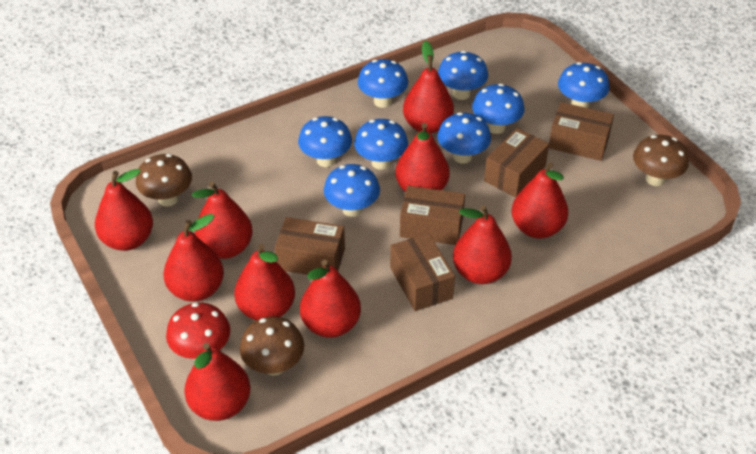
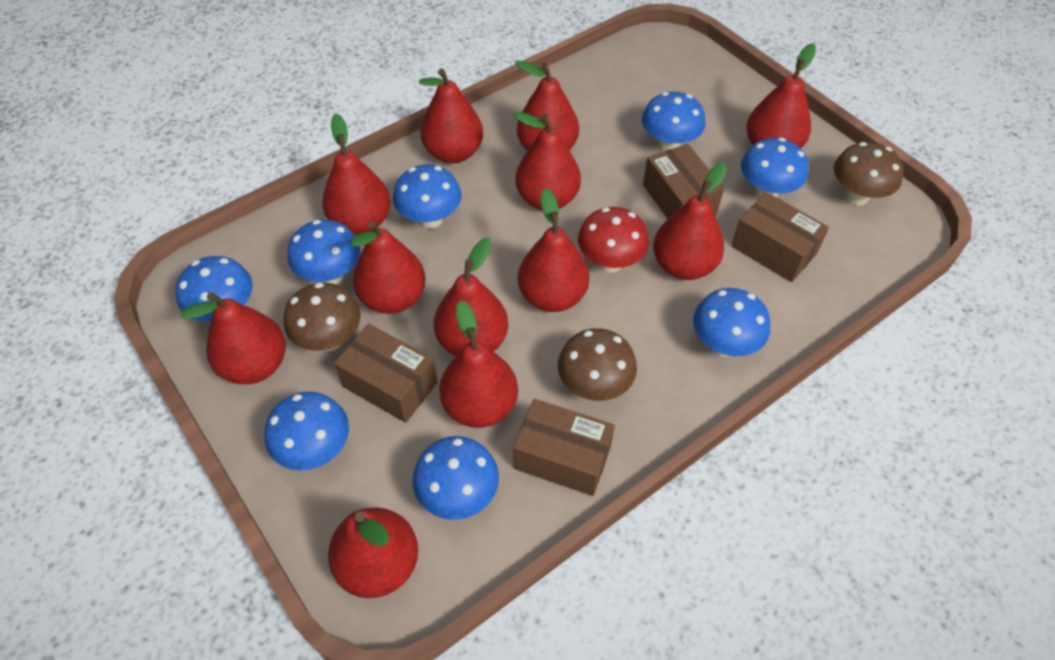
brown box: 5 -> 4
red pear: 10 -> 12

